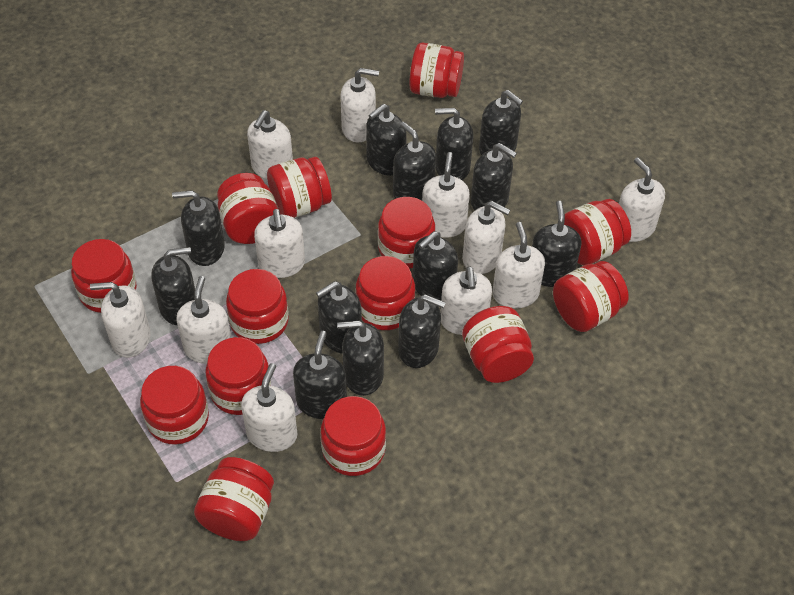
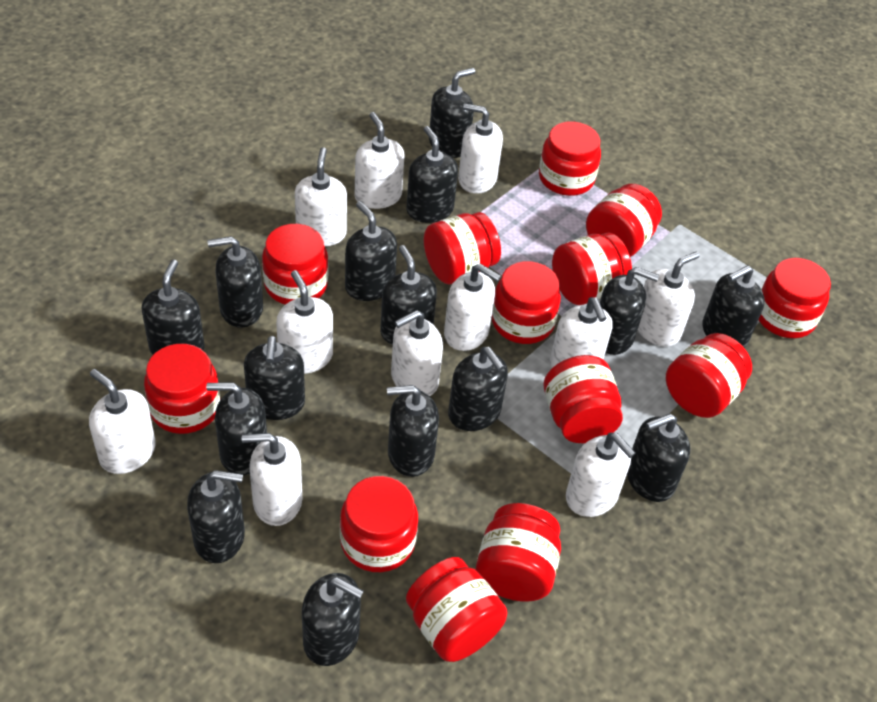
black soap dispenser: 13 -> 15
red jar: 14 -> 13

